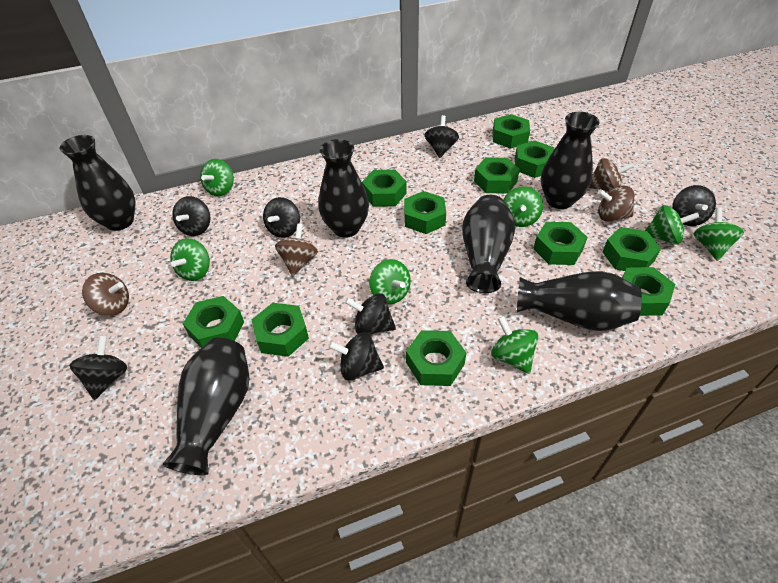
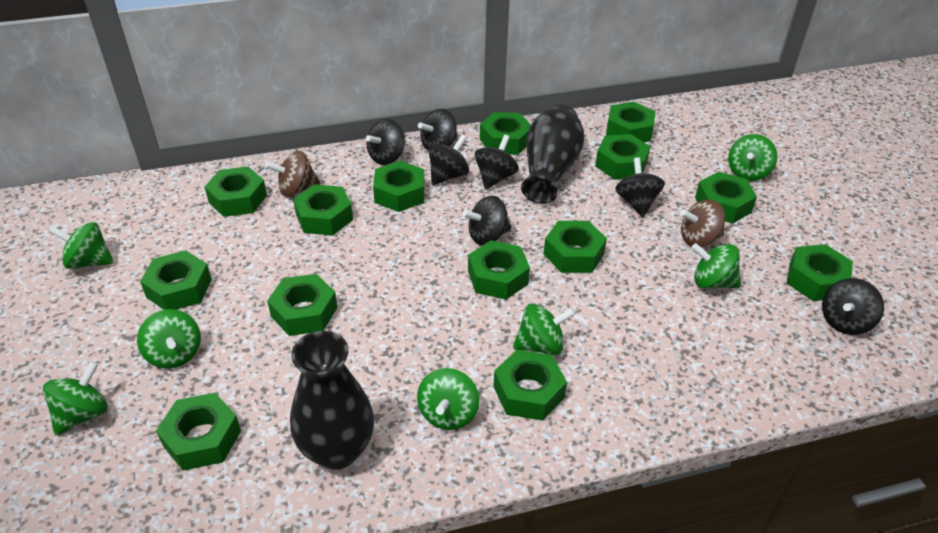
black vase: 6 -> 2
brown spinning top: 4 -> 2
green nut: 11 -> 14

